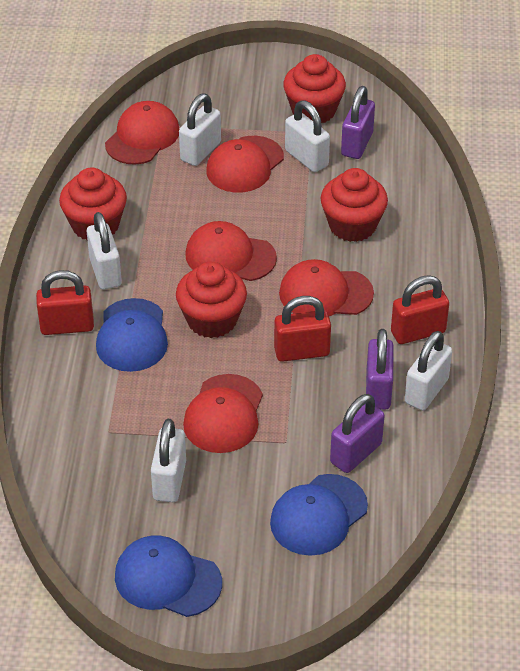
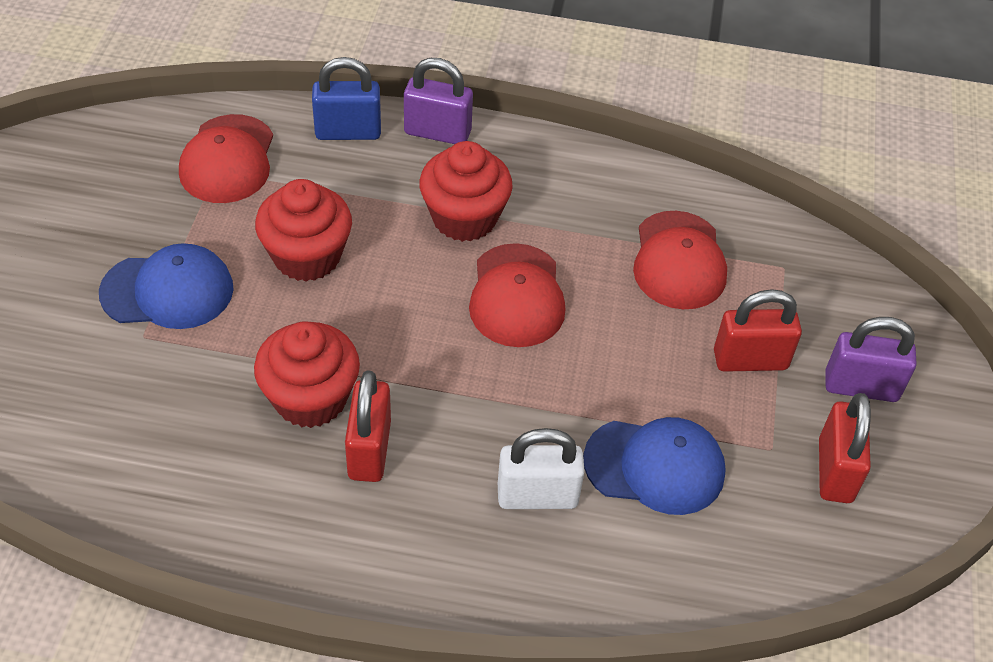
blue cap: 3 -> 2
blue padlock: 0 -> 1
purple padlock: 3 -> 2
red cap: 5 -> 3
red cupcake: 4 -> 3
white padlock: 5 -> 1

